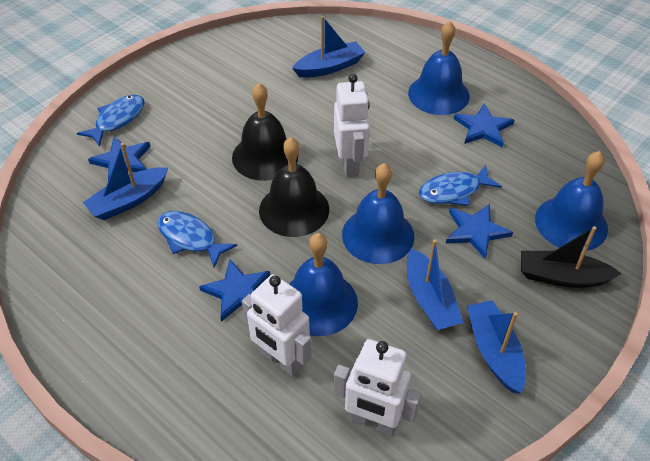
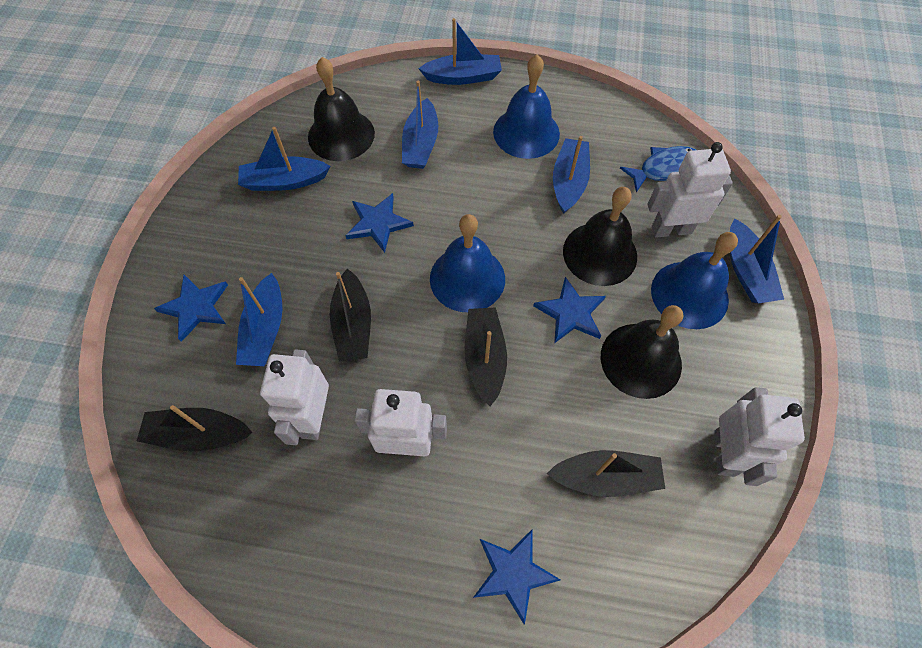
black bell: 2 -> 3
black boat: 1 -> 4
blue bell: 4 -> 3
blue boat: 4 -> 6
blue fish: 3 -> 1
white robot: 3 -> 4

